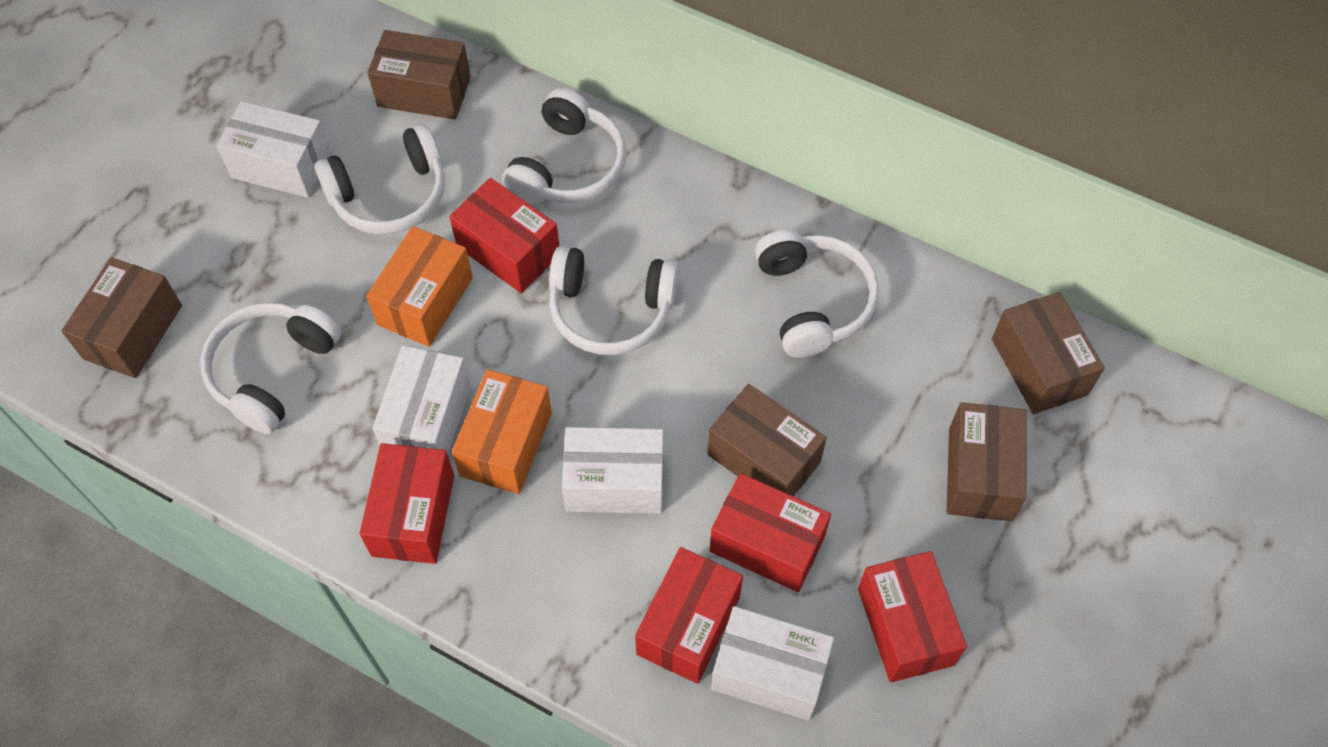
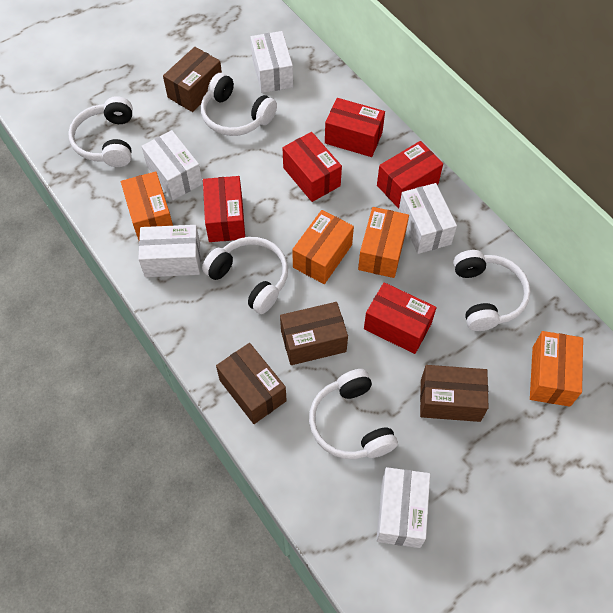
brown box: 5 -> 4
orange box: 2 -> 4
white box: 4 -> 5

